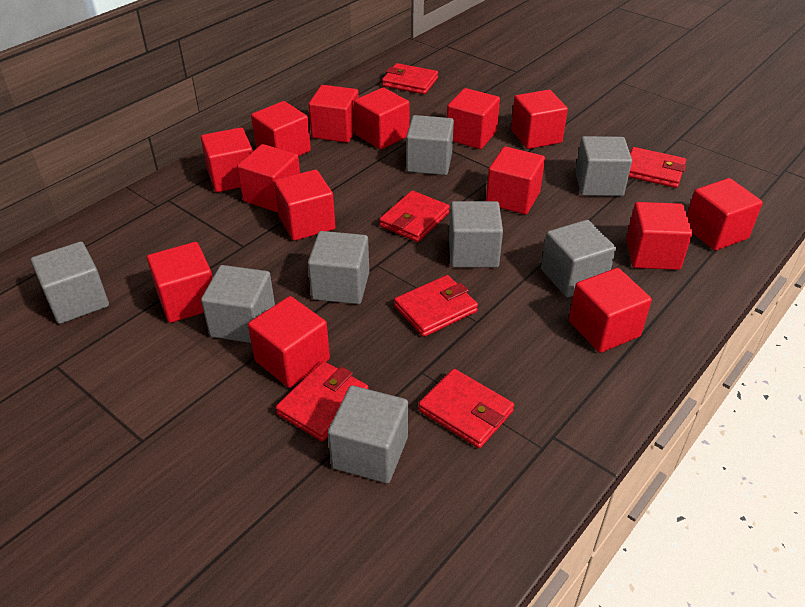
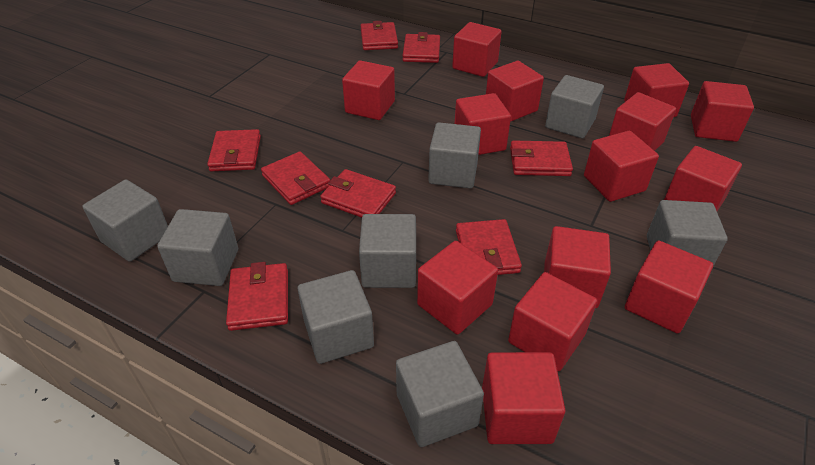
red wallet: 6 -> 8

